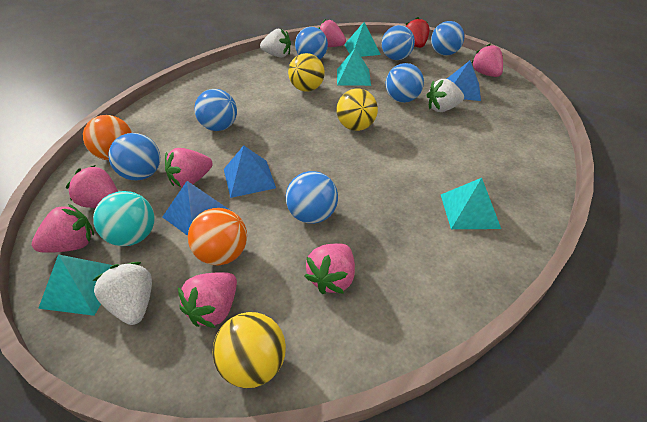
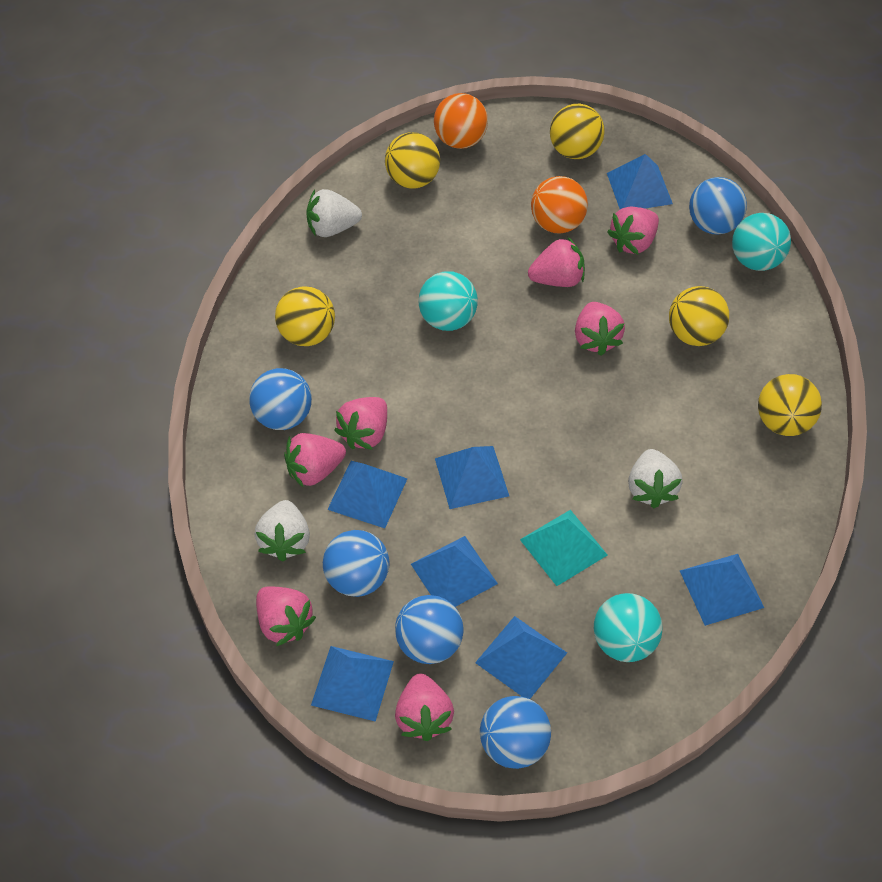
blue ball: 7 -> 5
blue pyramid: 3 -> 7
red strawberry: 1 -> 0
turquoise ball: 1 -> 3
turquoise pyramid: 4 -> 1
yellow ball: 3 -> 5

